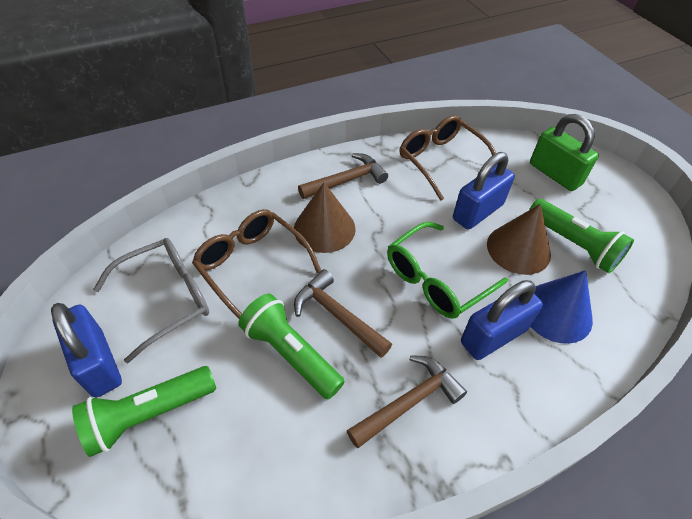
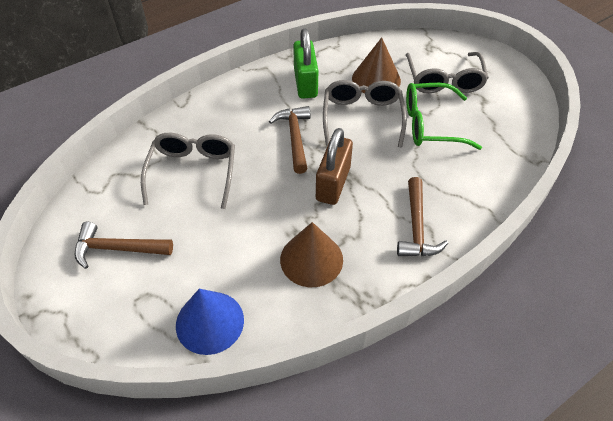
blue padlock: 3 -> 0
brown glasses: 2 -> 0
brown padlock: 0 -> 1
green flashlight: 3 -> 0
grey glasses: 1 -> 3

